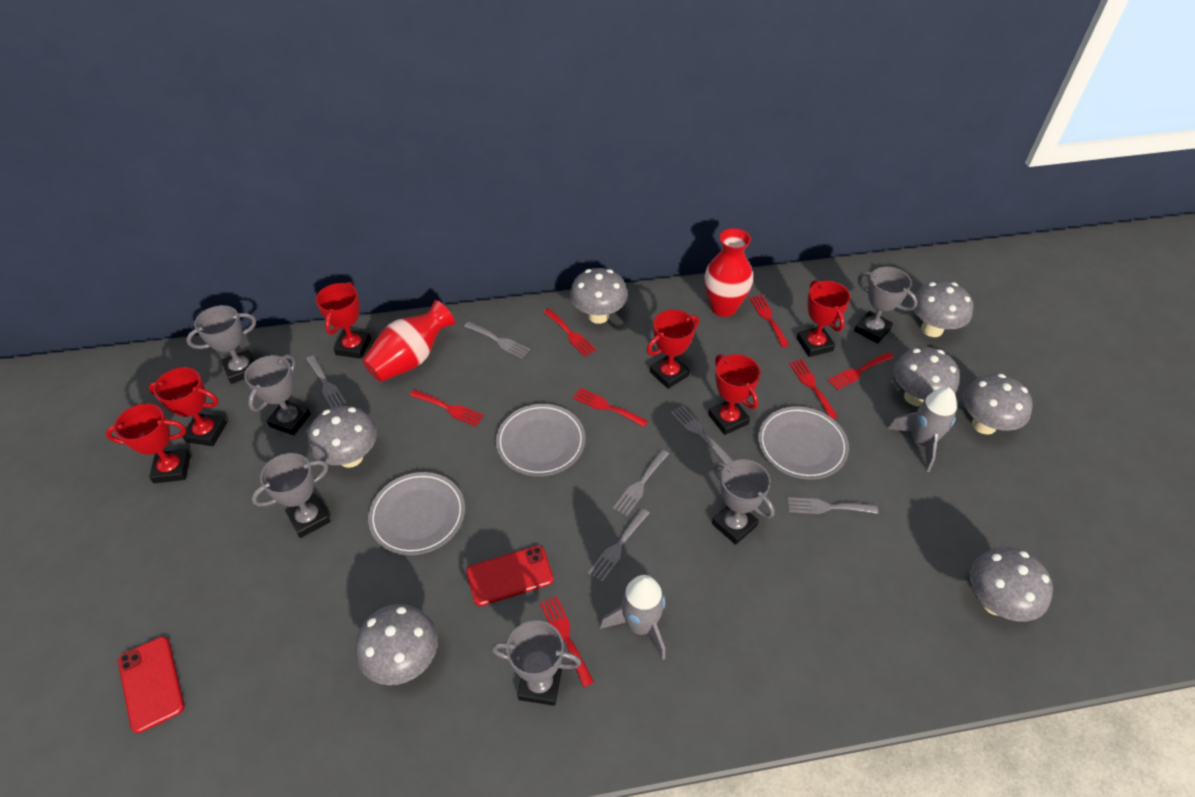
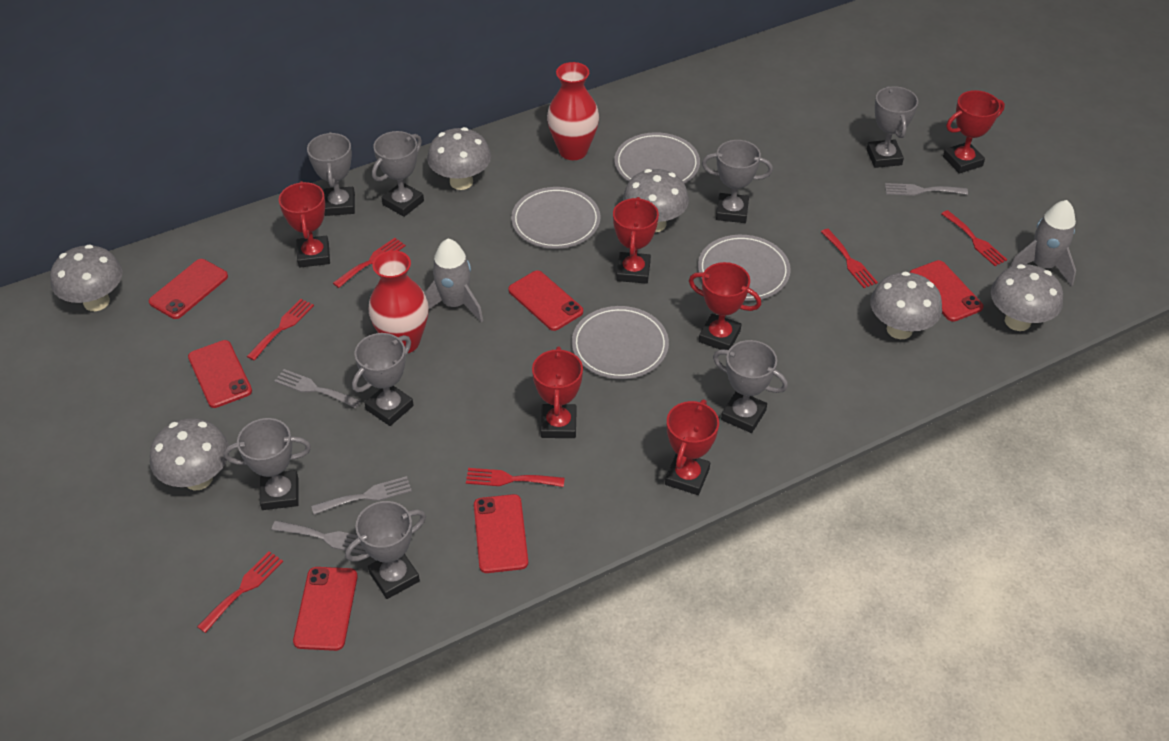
grey fork: 6 -> 4
grey mushroom: 7 -> 6
grey plate: 3 -> 4
grey trophy: 6 -> 8
red fork: 7 -> 6
red phone: 2 -> 6

